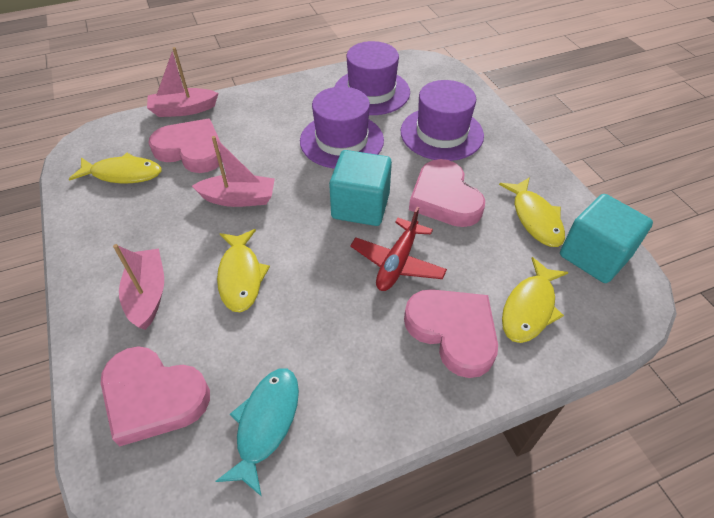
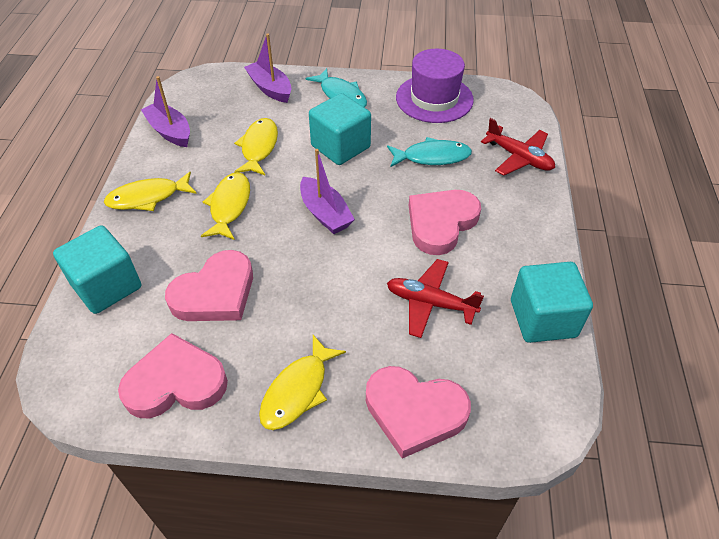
pink boat: 3 -> 0
purple boat: 0 -> 3
purple hat: 3 -> 1
red plane: 1 -> 2
turquoise cube: 2 -> 3
turquoise fish: 1 -> 2

